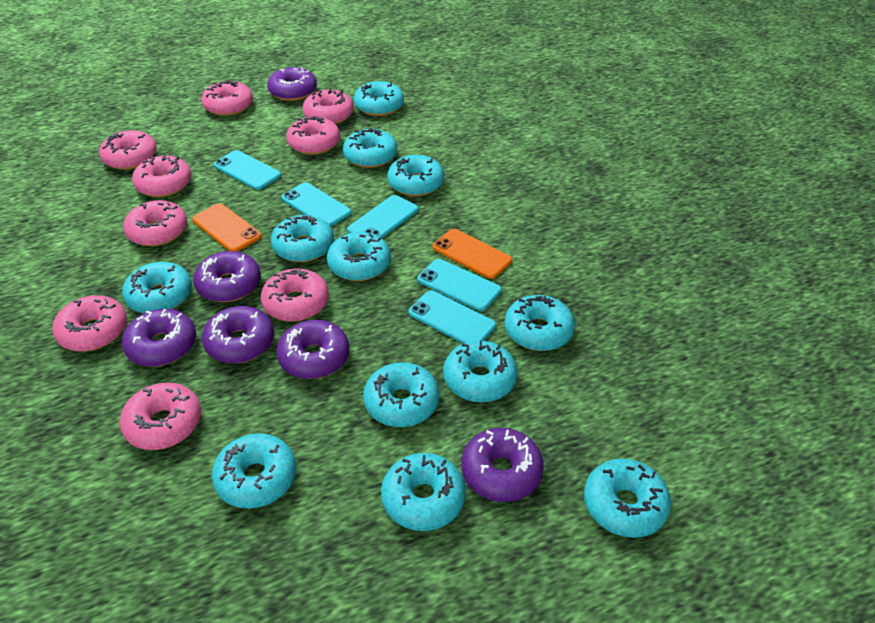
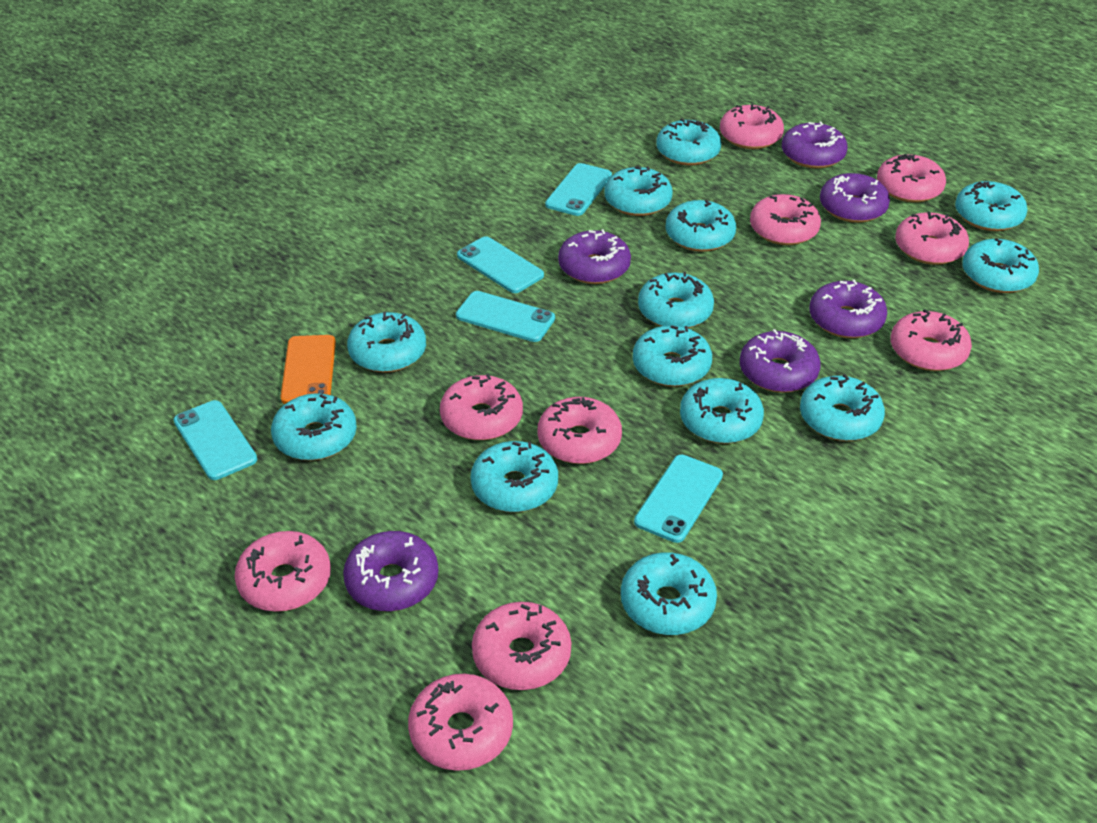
orange phone: 2 -> 1
pink donut: 9 -> 10
turquoise donut: 12 -> 13

